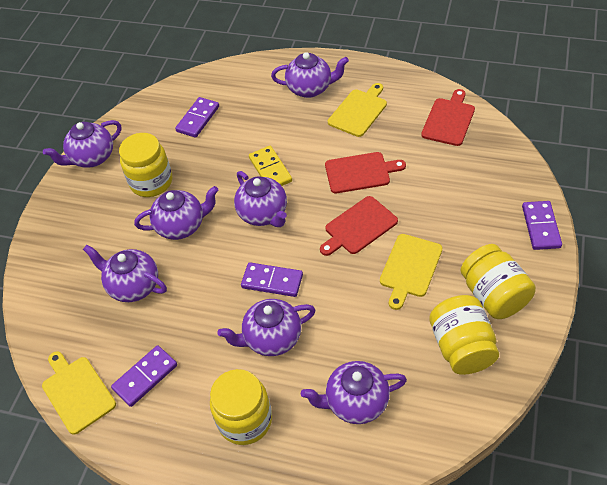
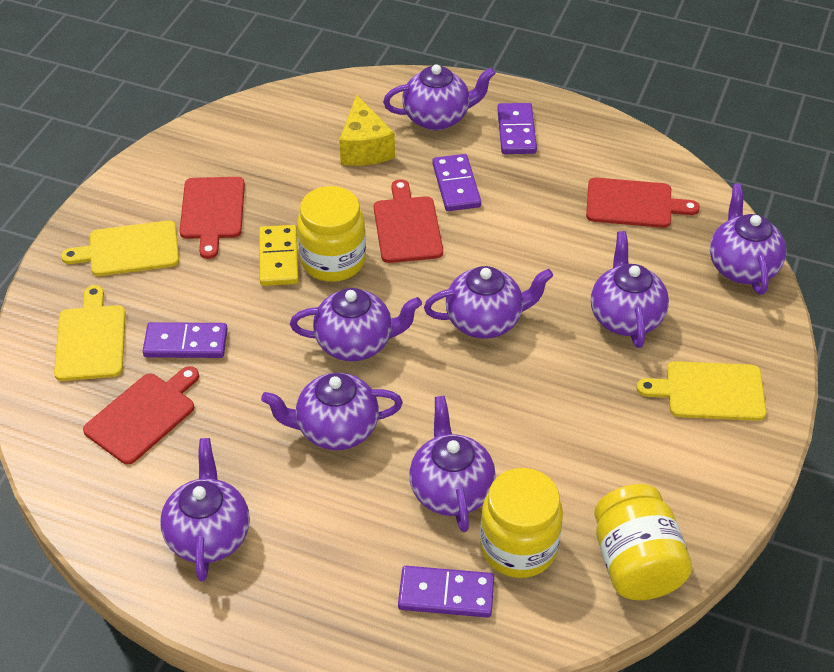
purple teapot: 7 -> 8
red cutting board: 3 -> 4
yellow cheese: 0 -> 1
yellow jar: 4 -> 3

